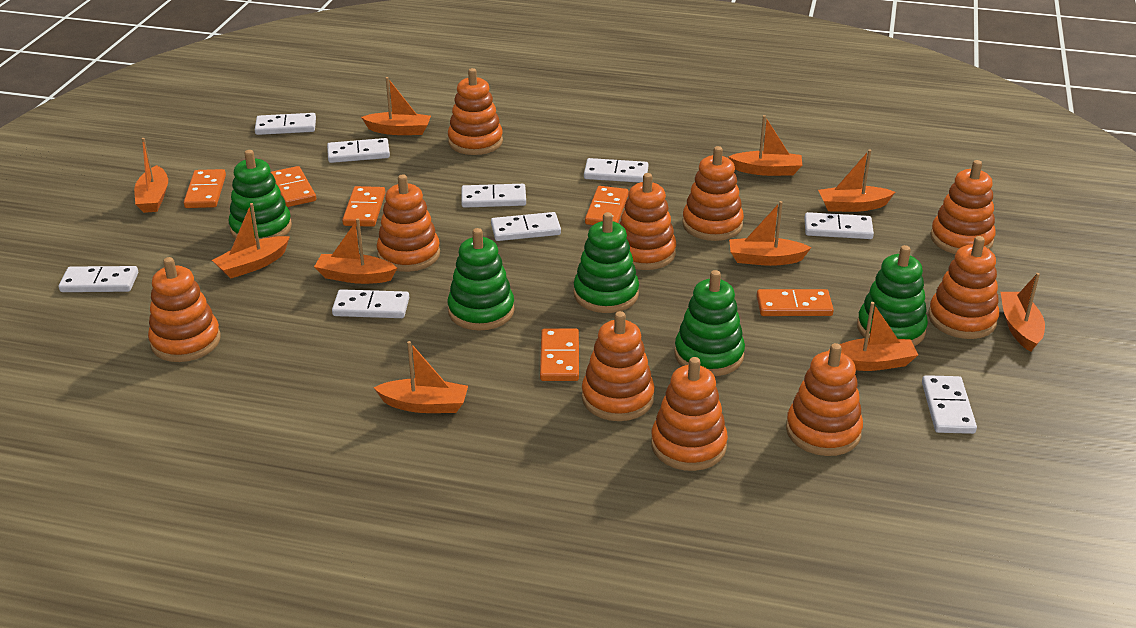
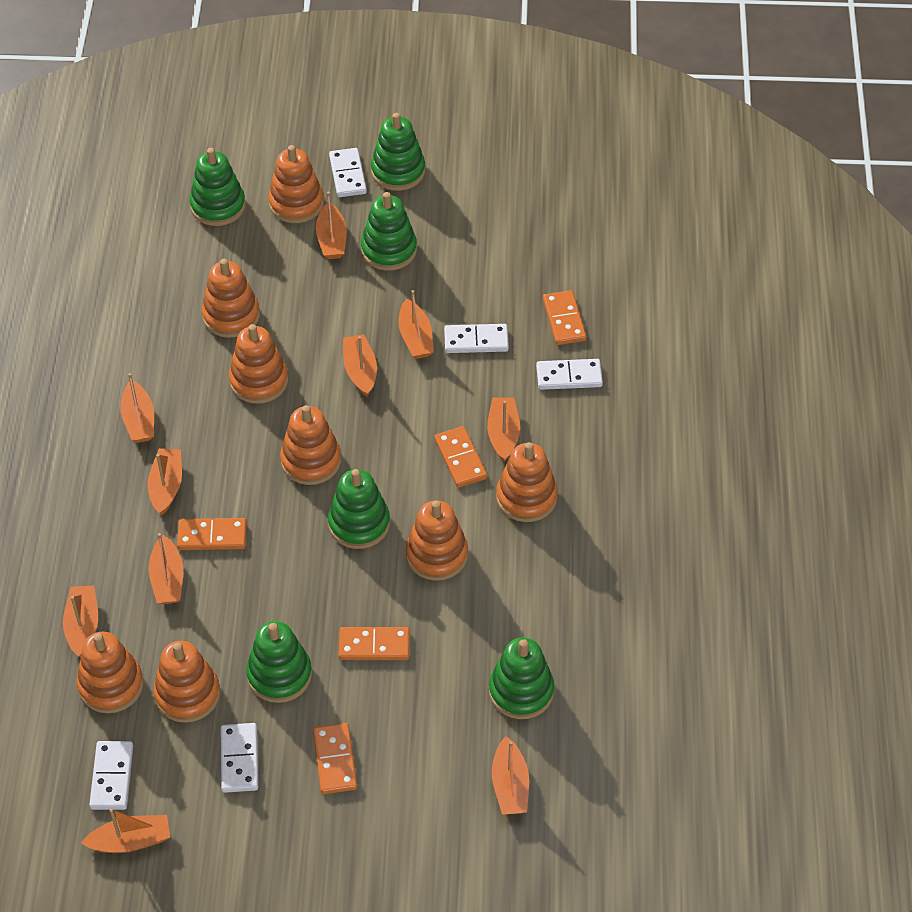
green stacking toy: 5 -> 6
orange domino: 6 -> 5
orange stacking toy: 10 -> 8
white domino: 9 -> 5

